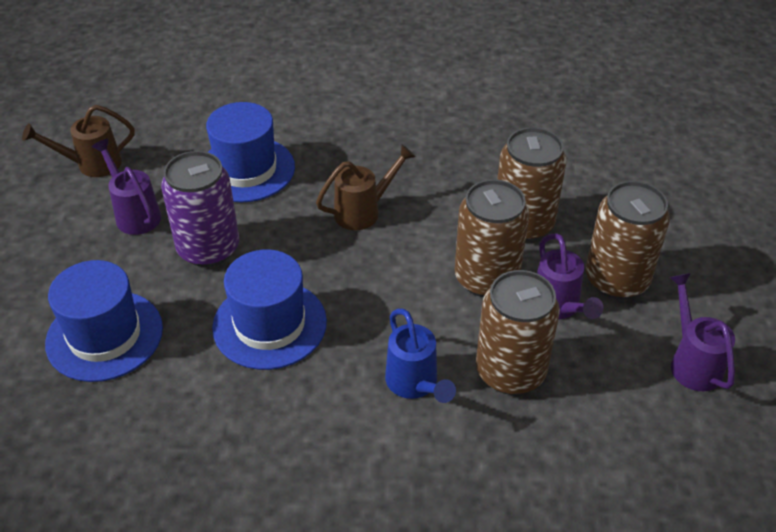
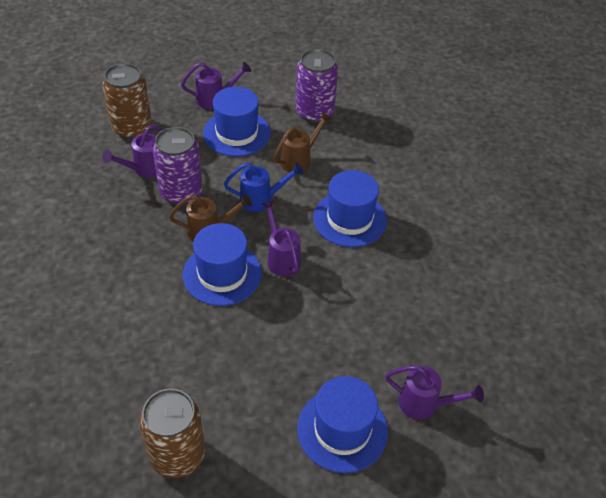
blue hat: 3 -> 4
brown can: 4 -> 2
purple can: 1 -> 2
purple watering can: 3 -> 4

